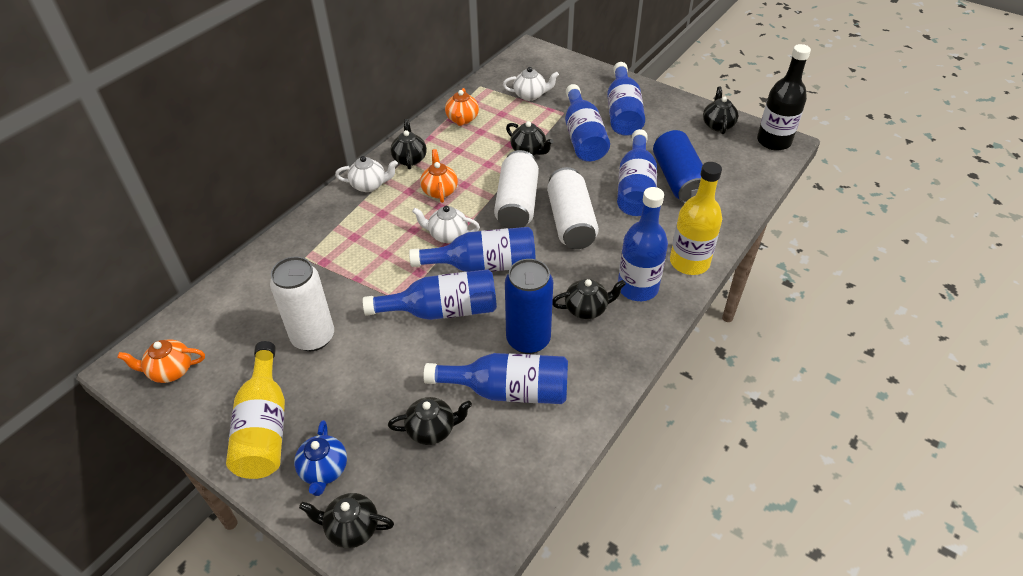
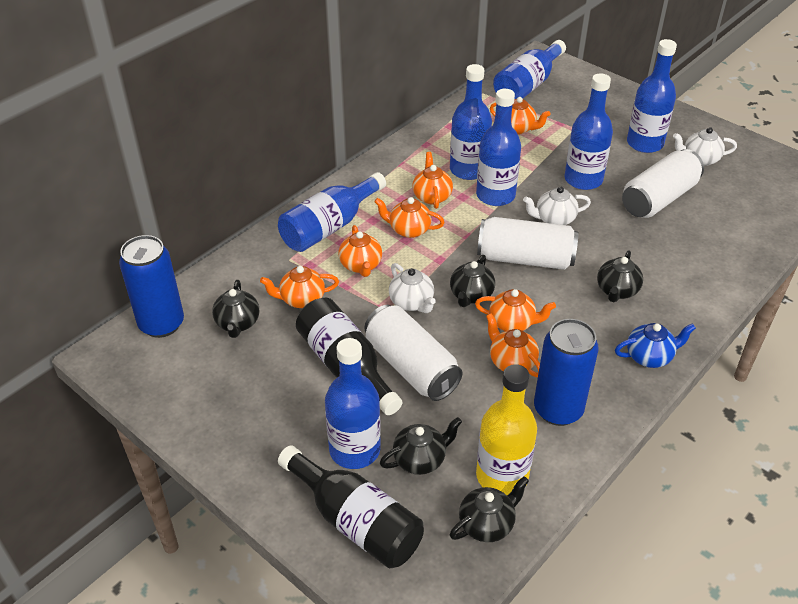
black bottle: 1 -> 2
black teapot: 6 -> 5
orange teapot: 3 -> 7
yellow bottle: 2 -> 1

